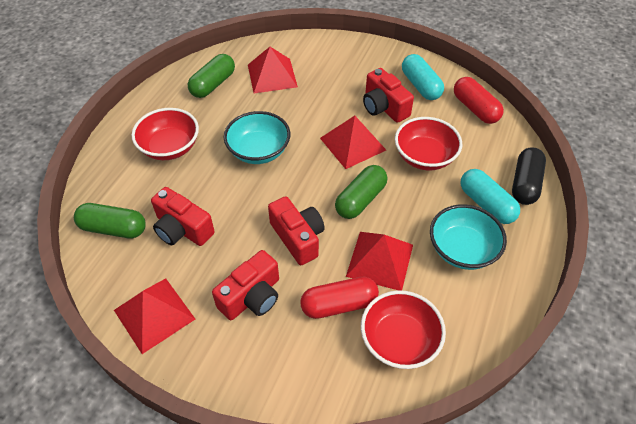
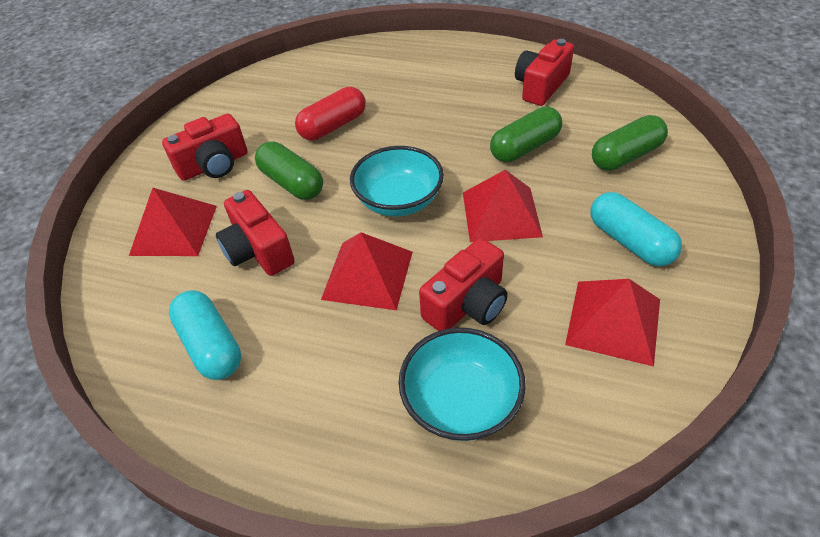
black capsule: 1 -> 0
red bowl: 3 -> 0
red capsule: 2 -> 1

